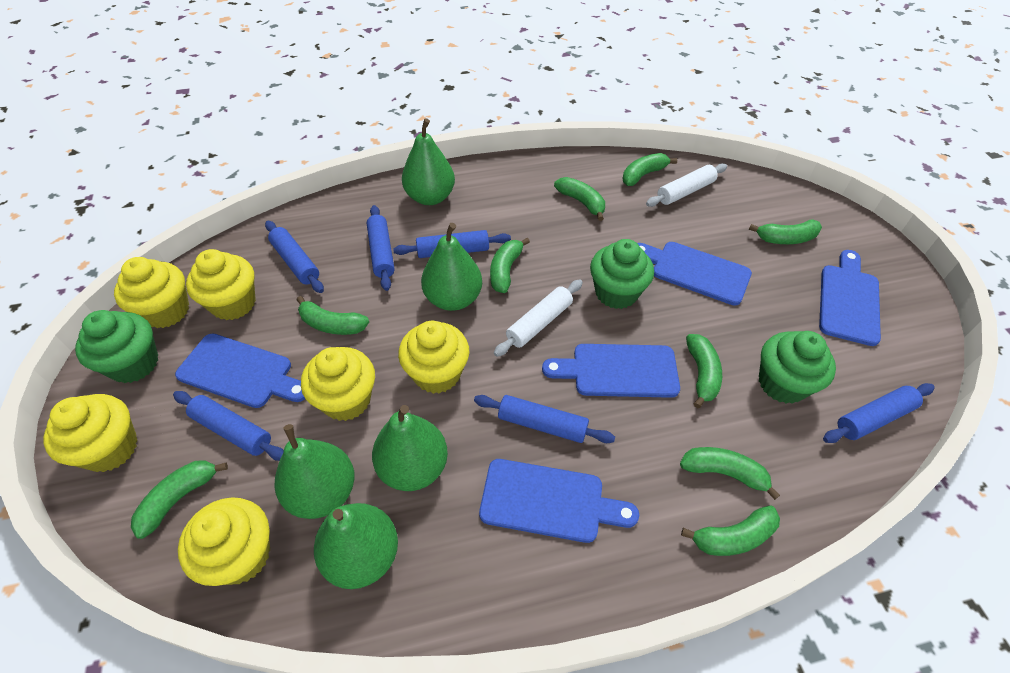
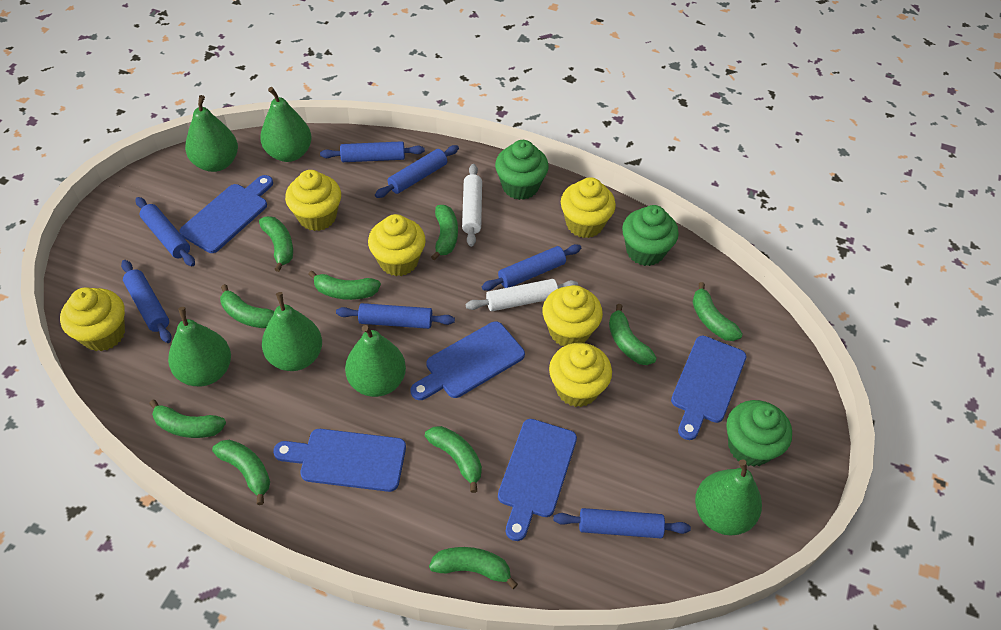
blue rolling pin: 6 -> 7
green banana: 9 -> 10
green pear: 5 -> 6

